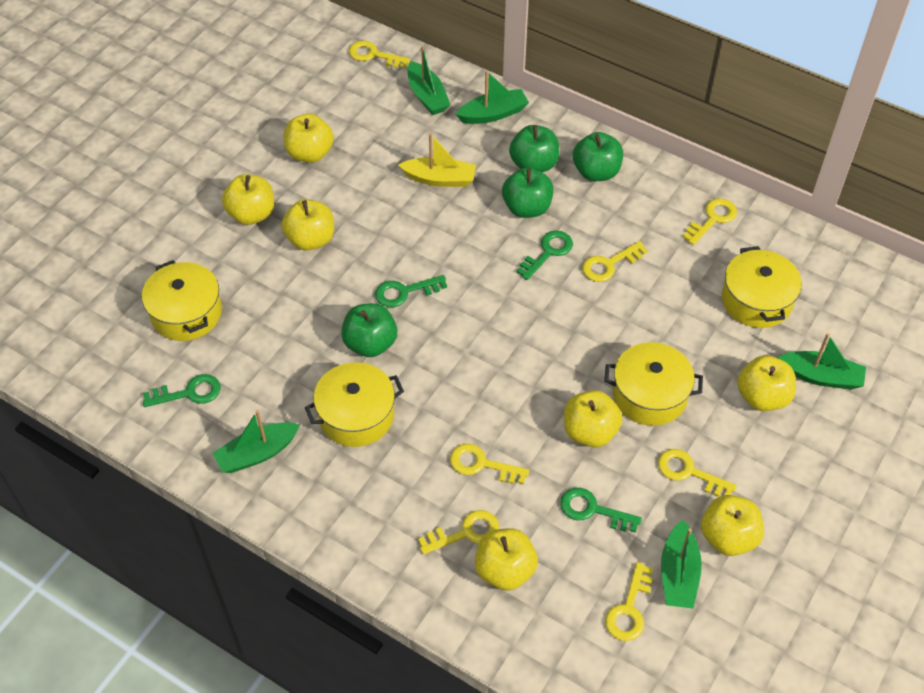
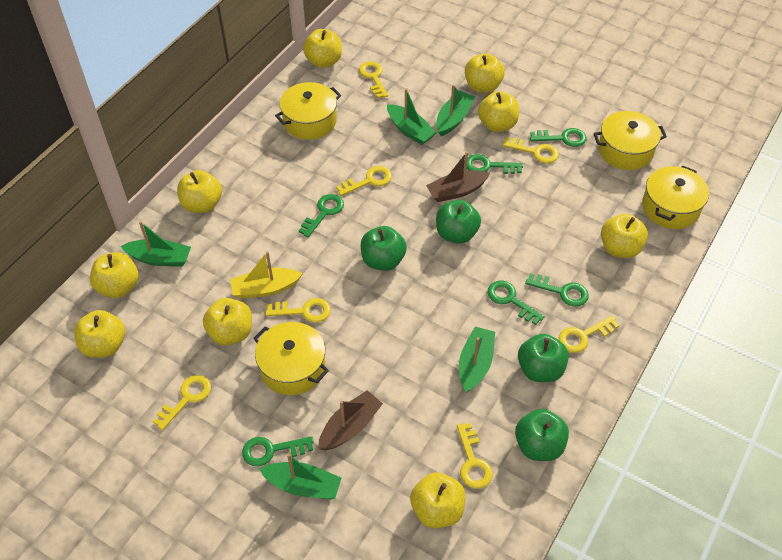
brown boat: 0 -> 2
green key: 4 -> 6
yellow apple: 7 -> 9

